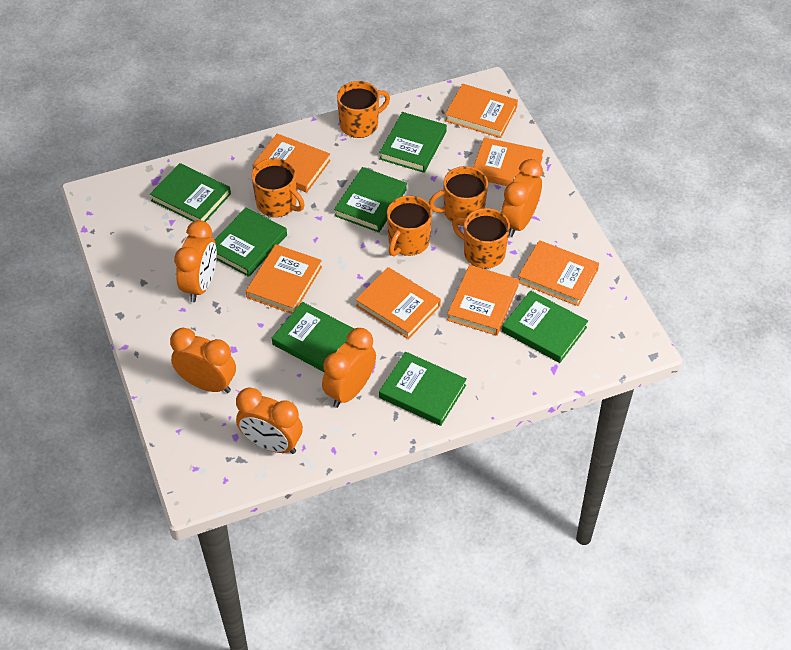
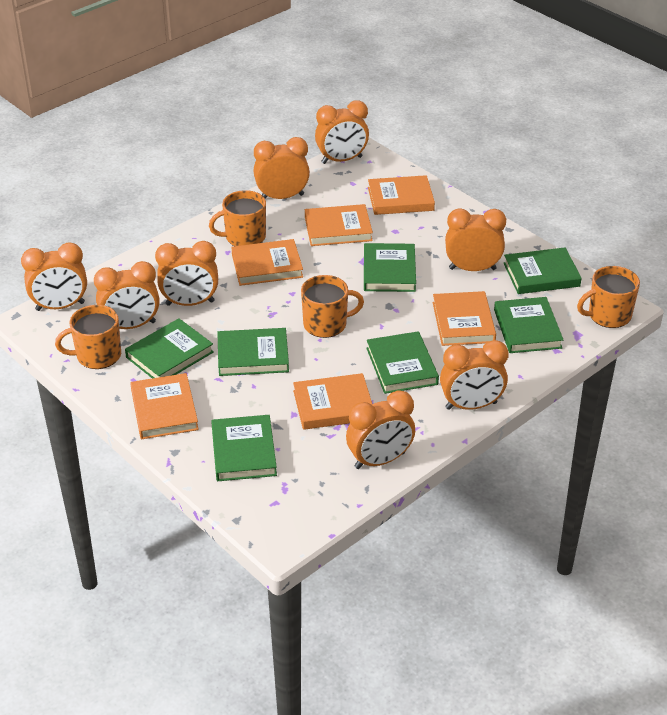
orange book: 7 -> 6
orange clock: 5 -> 8
orange mug: 5 -> 4

